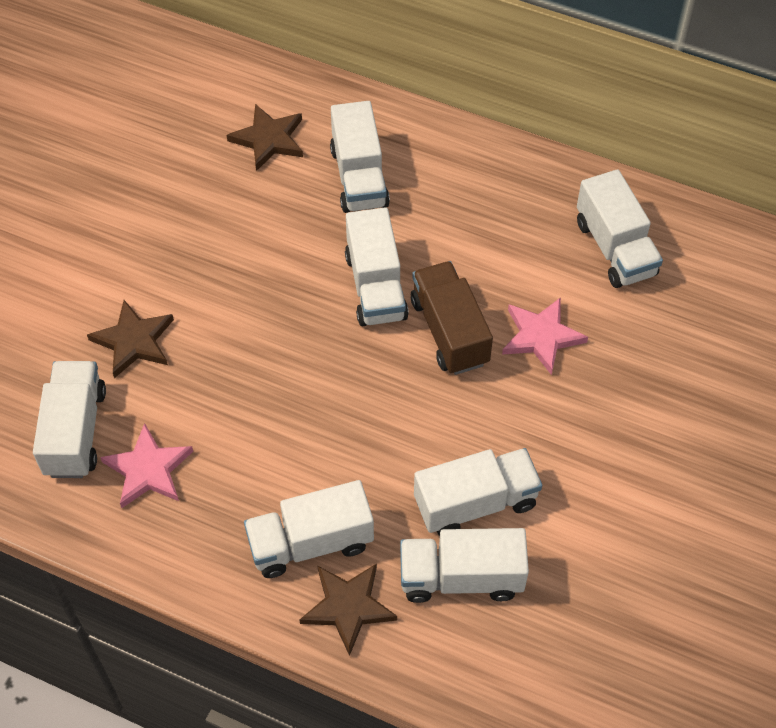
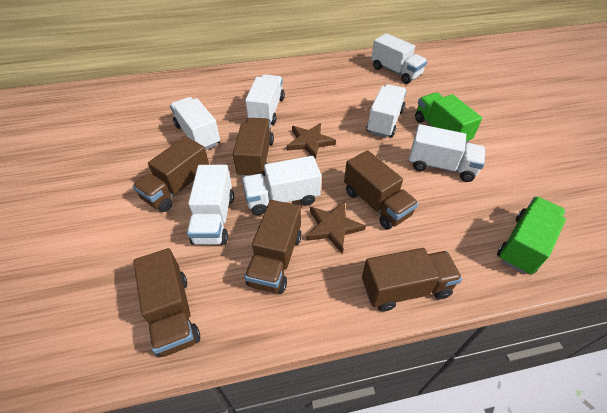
brown star: 3 -> 2
brown truck: 1 -> 6
green truck: 0 -> 2
pink star: 2 -> 0

